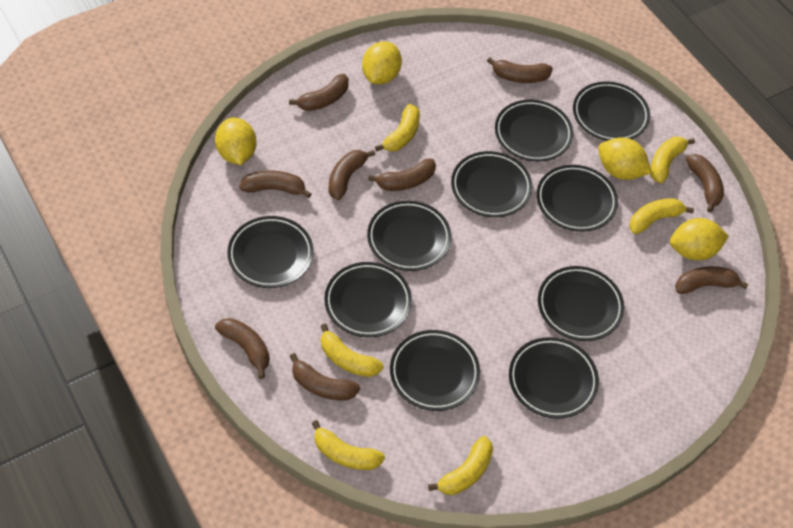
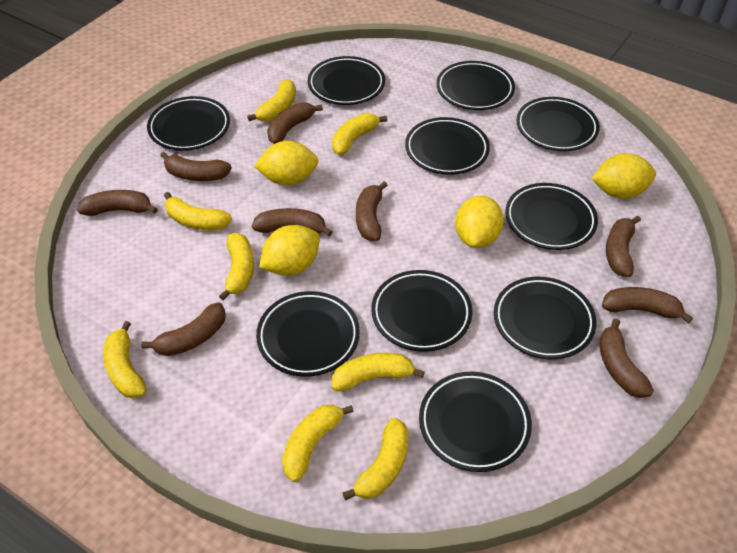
yellow banana: 6 -> 8

